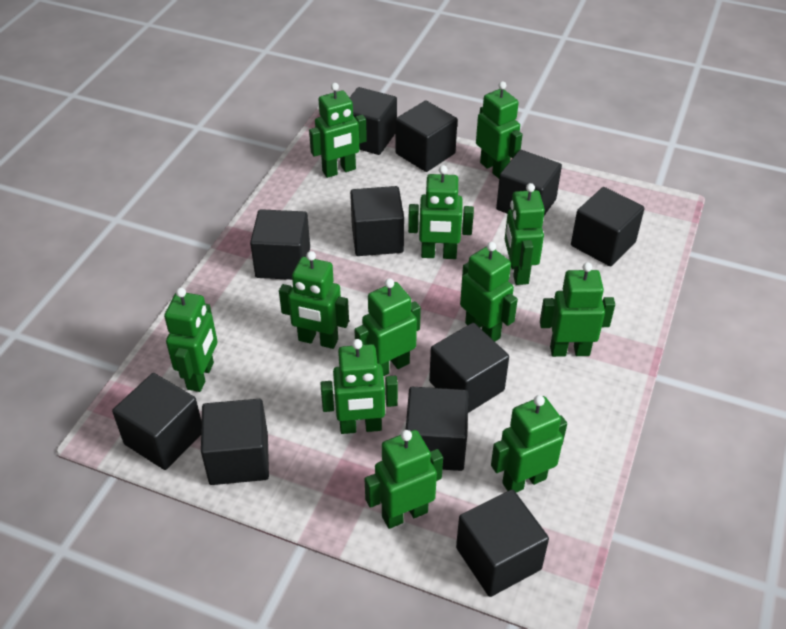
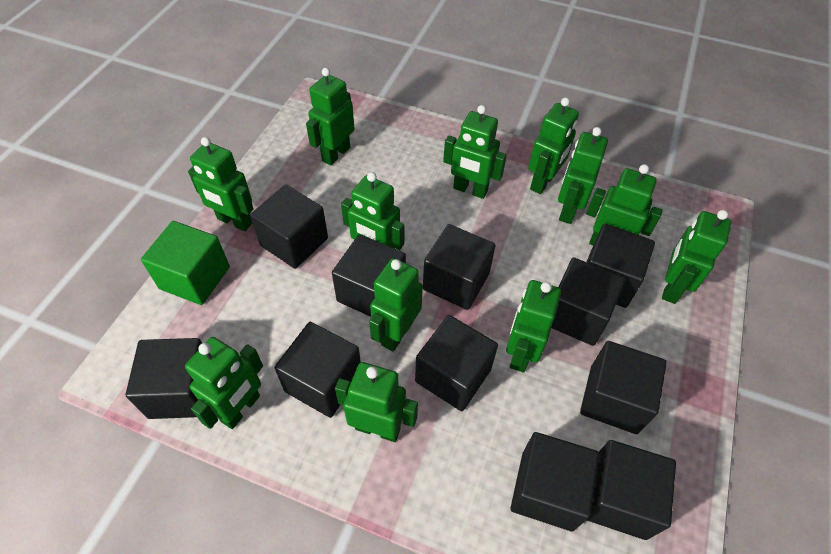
green cube: 0 -> 1

